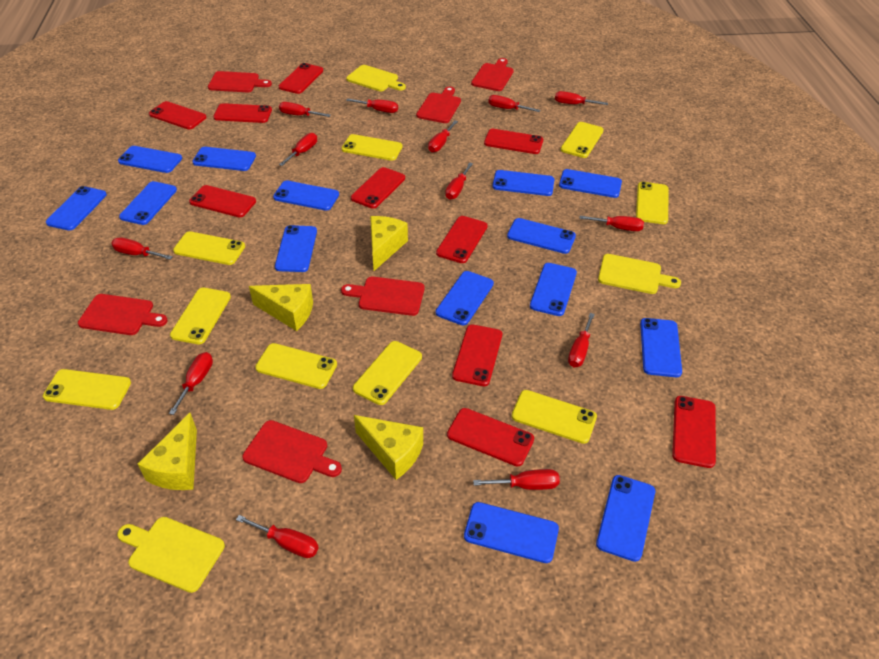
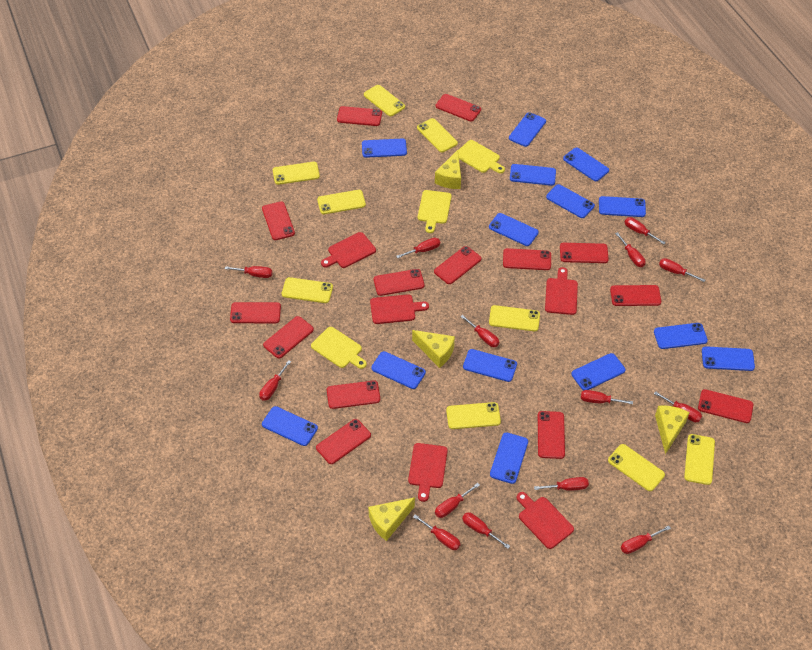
red cutting board: 6 -> 5
red phone: 10 -> 14
red screwdriver: 13 -> 14

